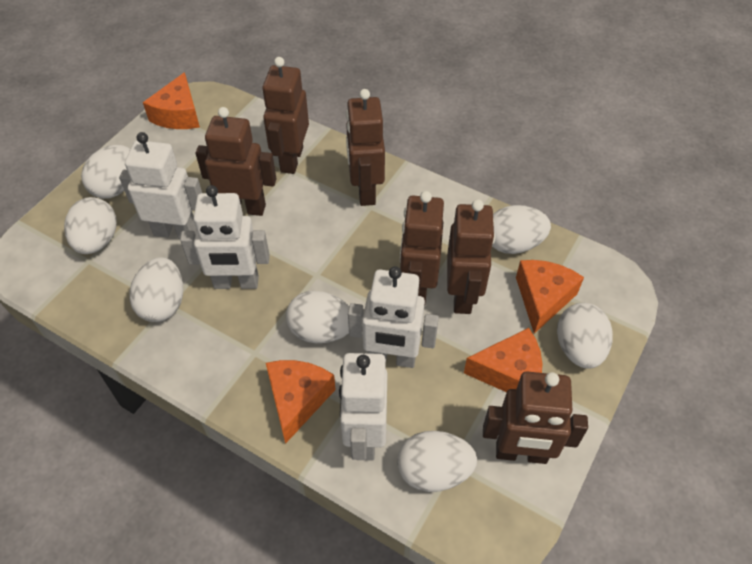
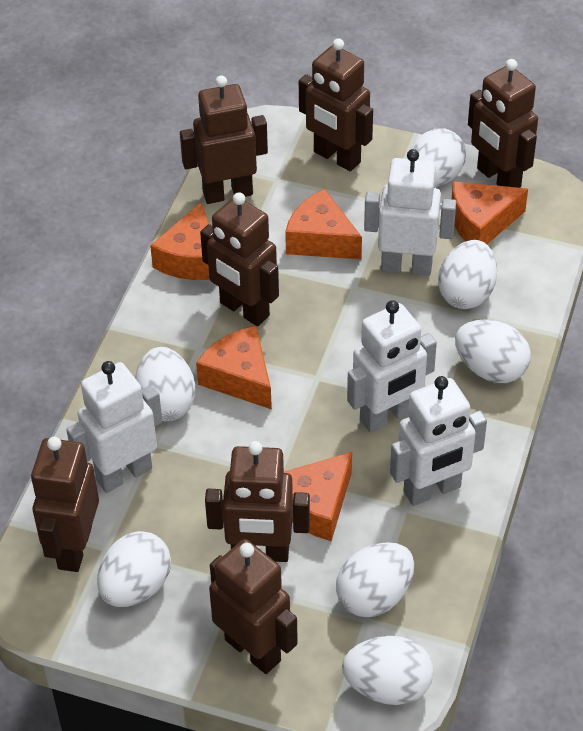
brown robot: 6 -> 7
orange cheese: 4 -> 5

